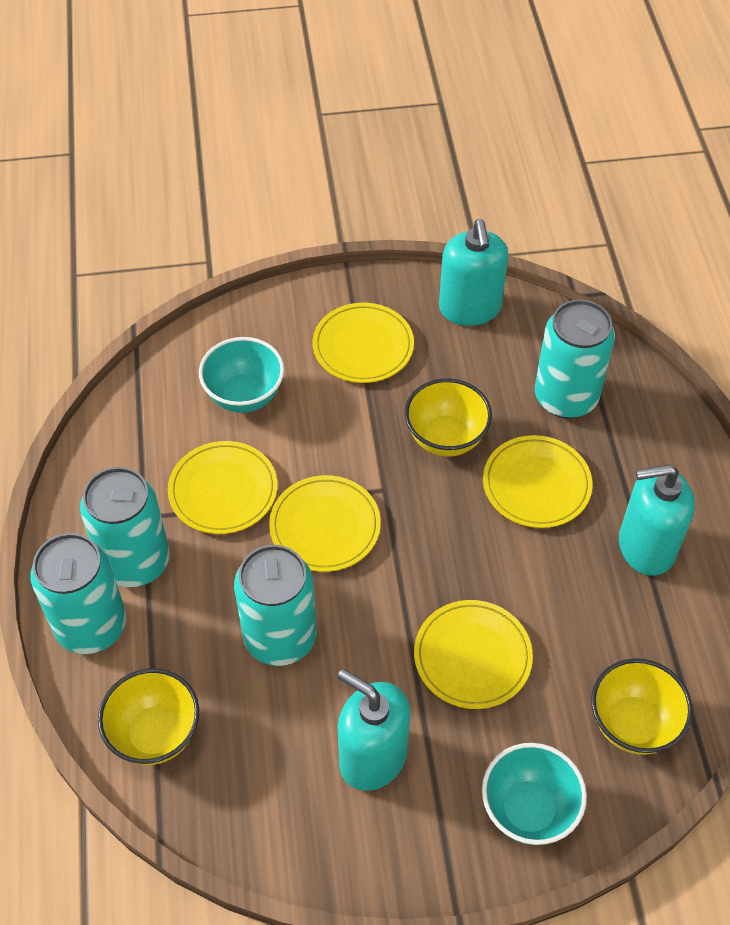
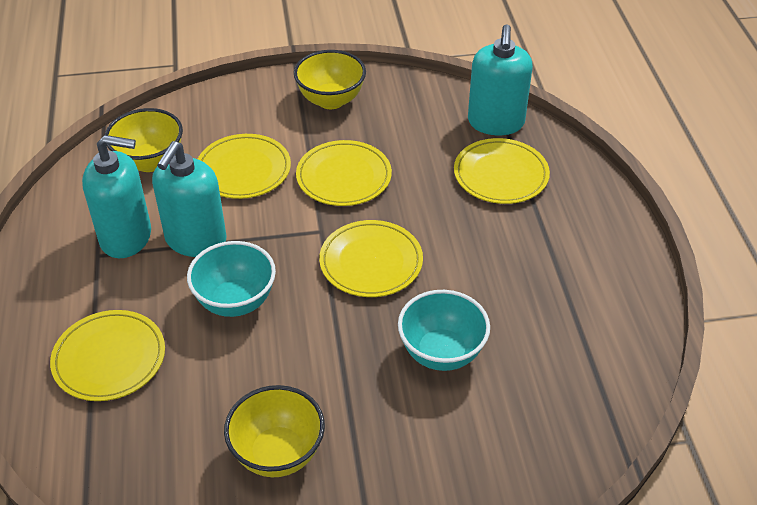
turquoise can: 4 -> 0

